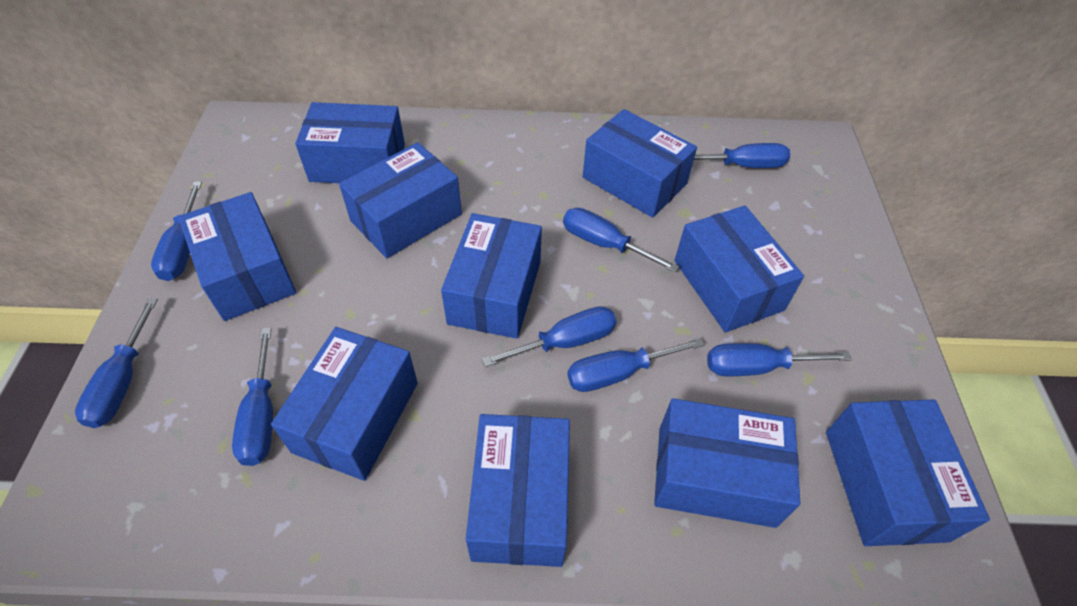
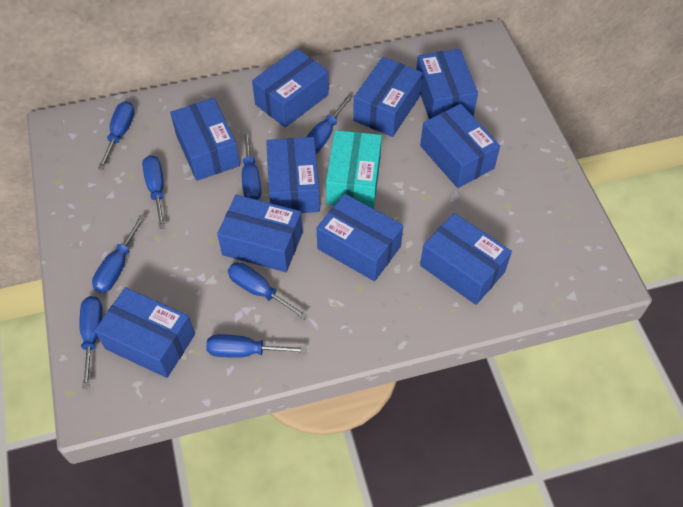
turquoise box: 0 -> 1

